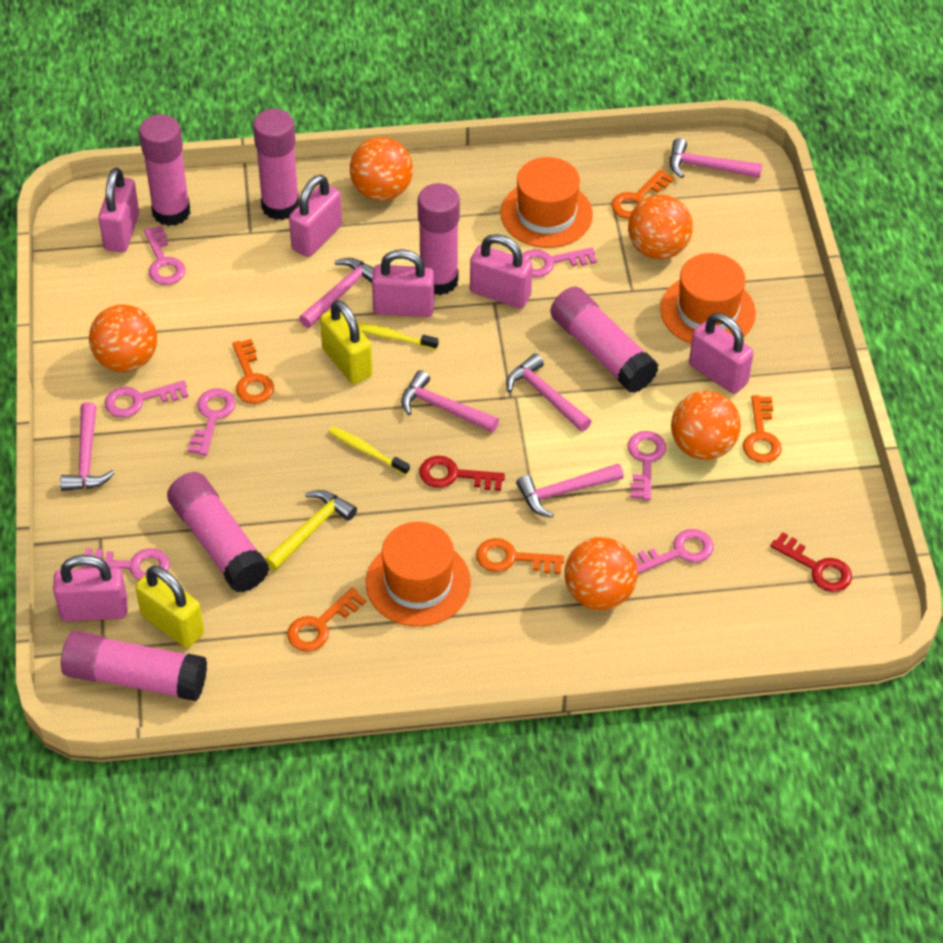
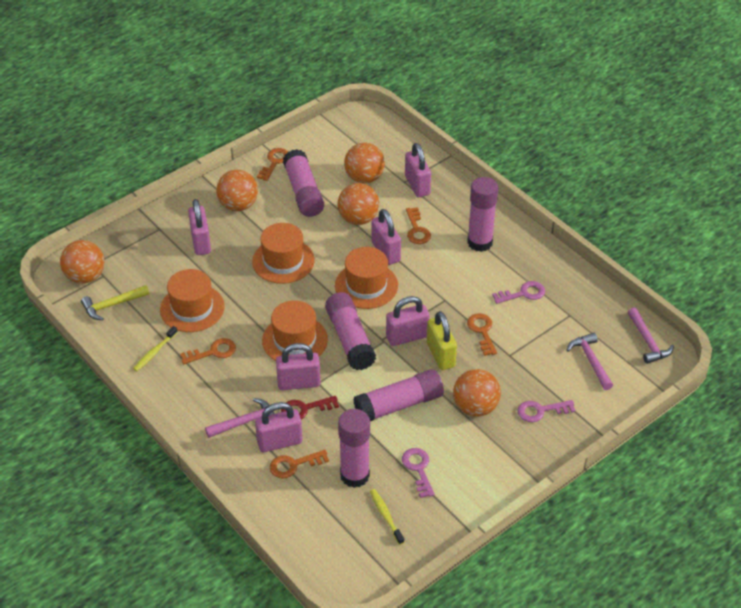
orange hat: 3 -> 4
pink glue stick: 6 -> 5
pink hammer: 6 -> 3
pink key: 7 -> 3
red key: 2 -> 1
yellow padlock: 2 -> 1

